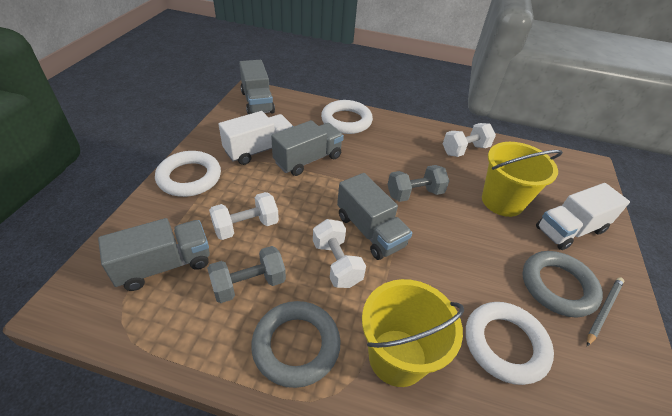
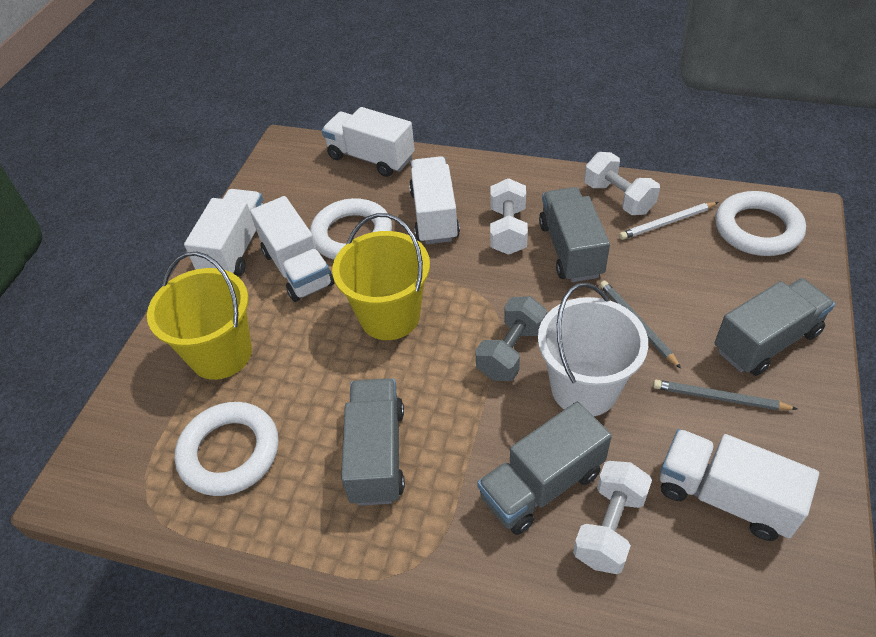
grey dumbbell: 2 -> 1
grey pencil: 1 -> 2
grey ring: 2 -> 0
white bucket: 0 -> 1
white pencil: 0 -> 1
white truck: 2 -> 5

